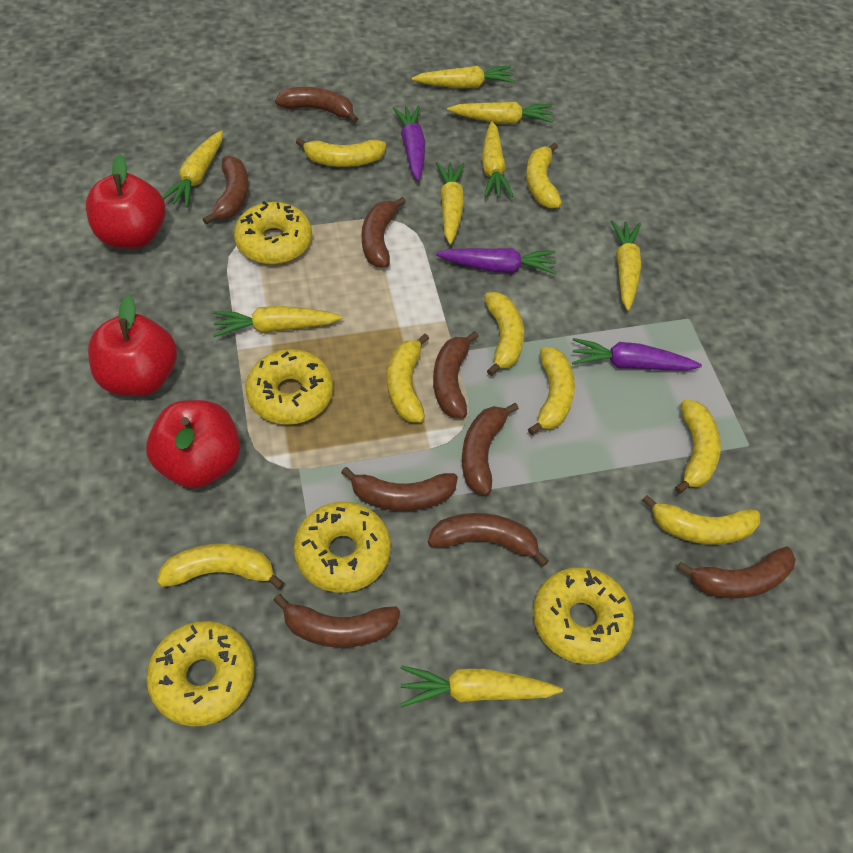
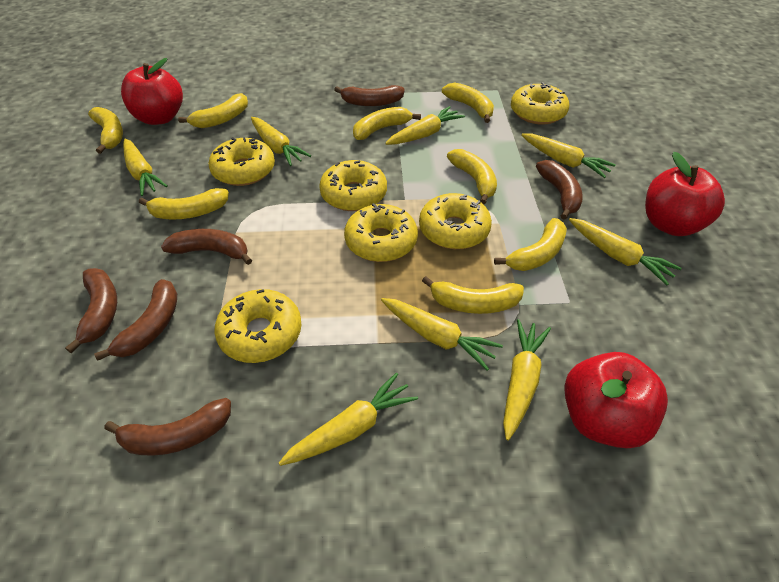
brown banana: 9 -> 6
purple carrot: 3 -> 0
yellow donut: 5 -> 6

